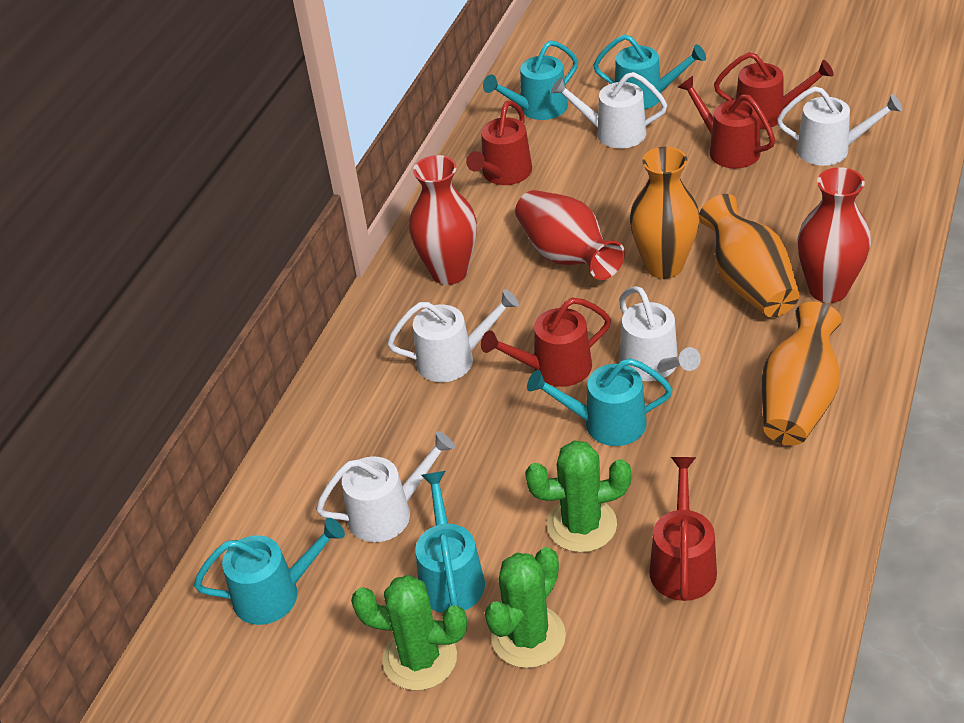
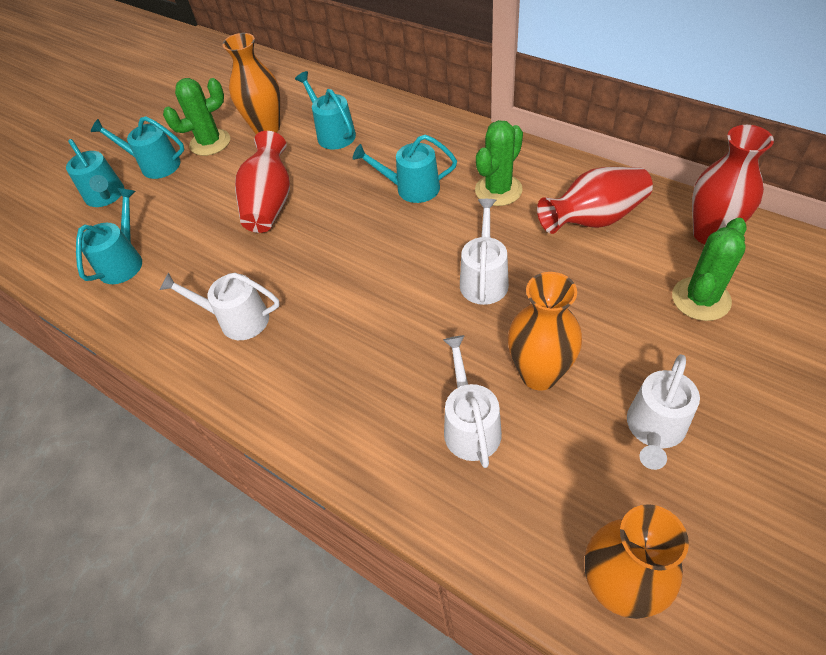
red watering can: 5 -> 0
white watering can: 5 -> 4

